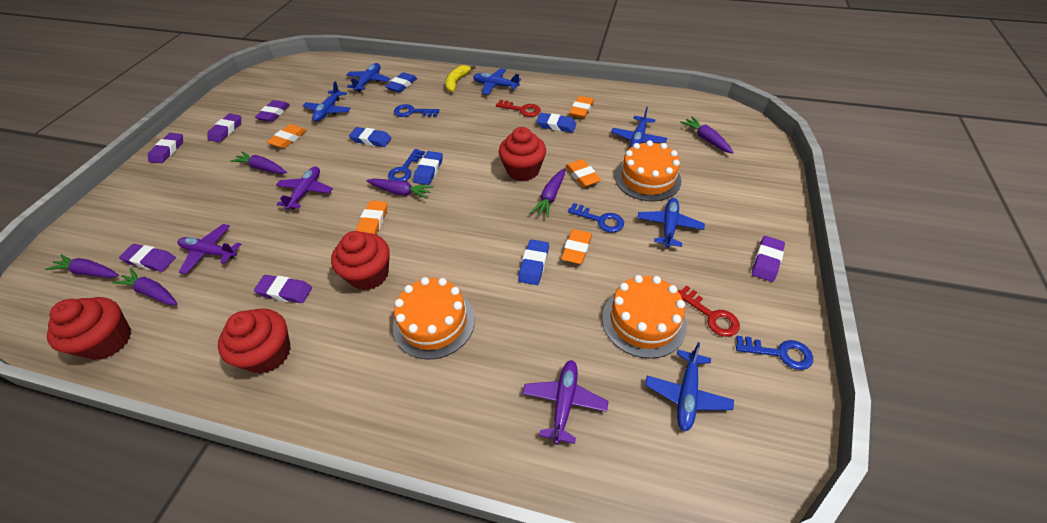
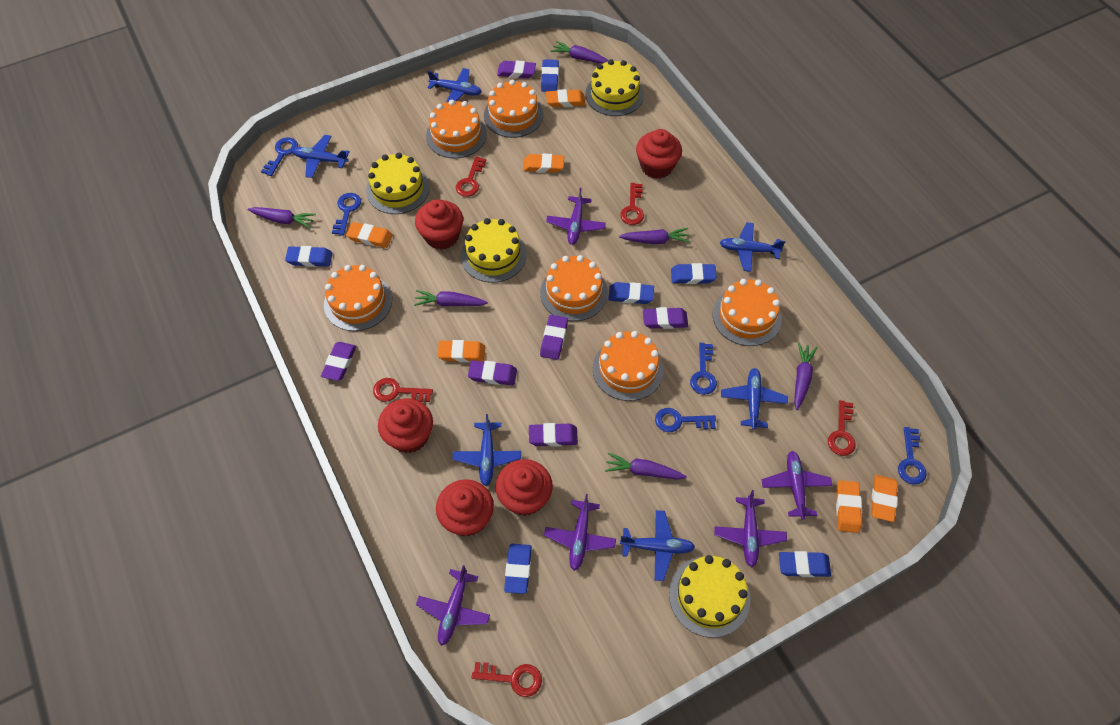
blue eraser: 5 -> 6
blue key: 4 -> 5
orange cake: 3 -> 6
orange eraser: 5 -> 6
purple plane: 3 -> 5
red cupcake: 4 -> 5
red key: 2 -> 5
yellow banana: 1 -> 0
yellow cake: 0 -> 4

